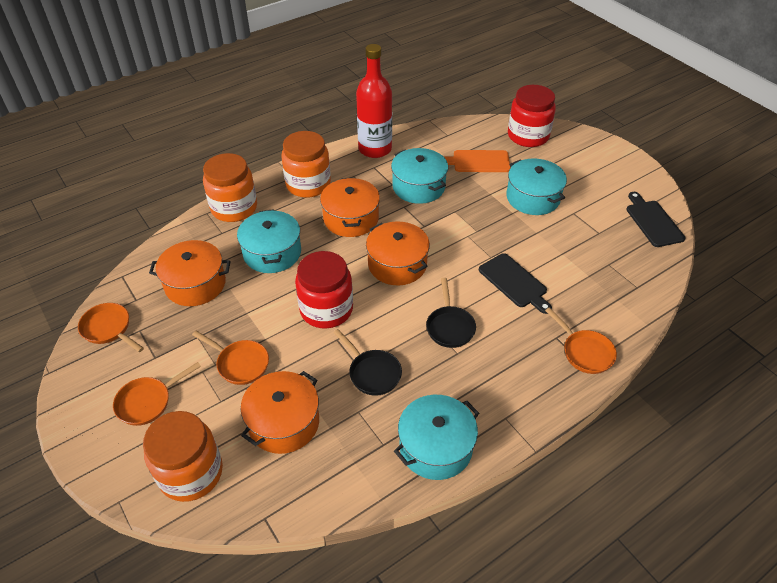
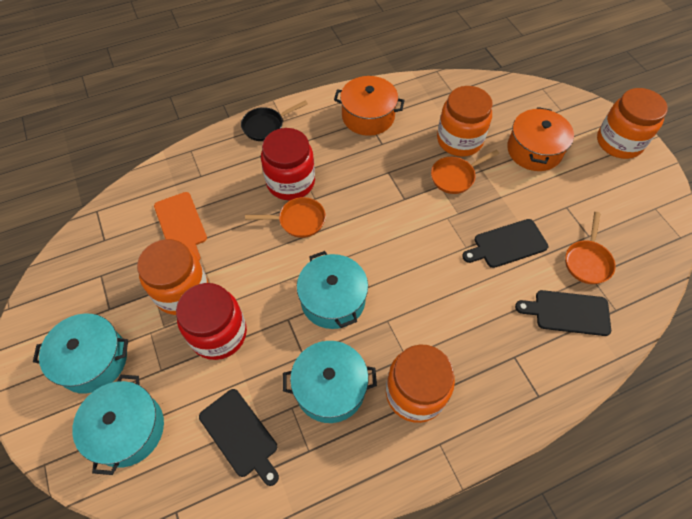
black cutting board: 2 -> 3
black pan: 2 -> 1
orange jar: 3 -> 4
orange pan: 4 -> 3
orange pot: 4 -> 2
red bottle: 1 -> 0

